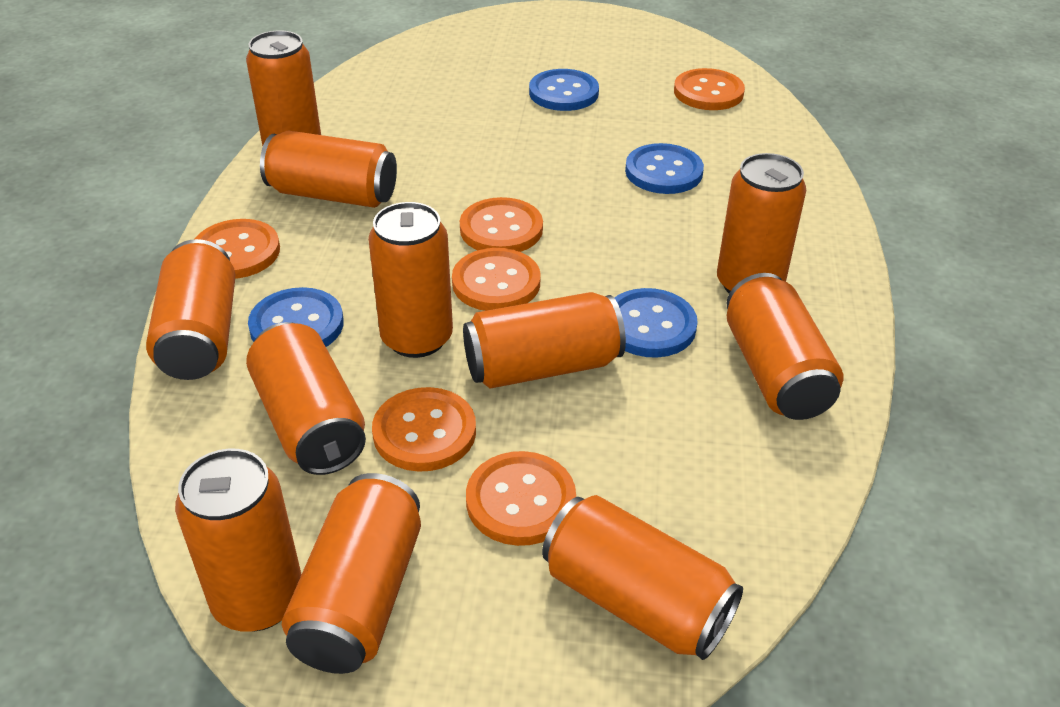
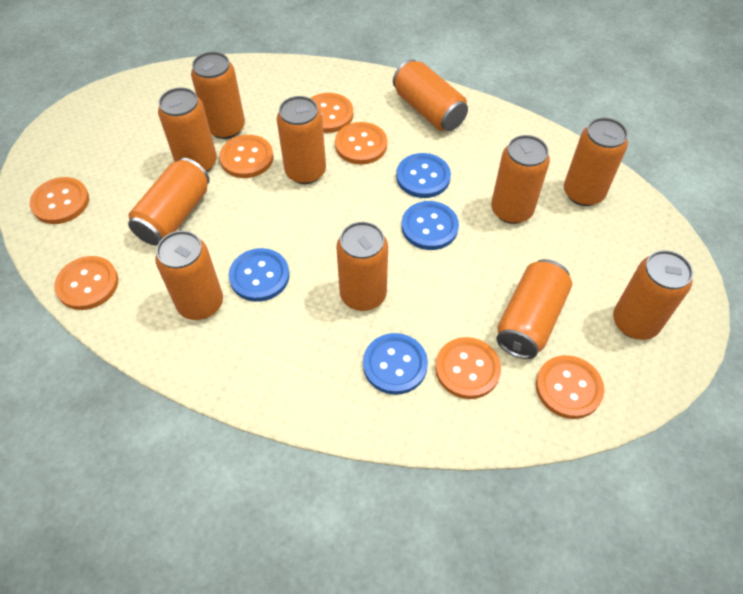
orange button: 6 -> 7

